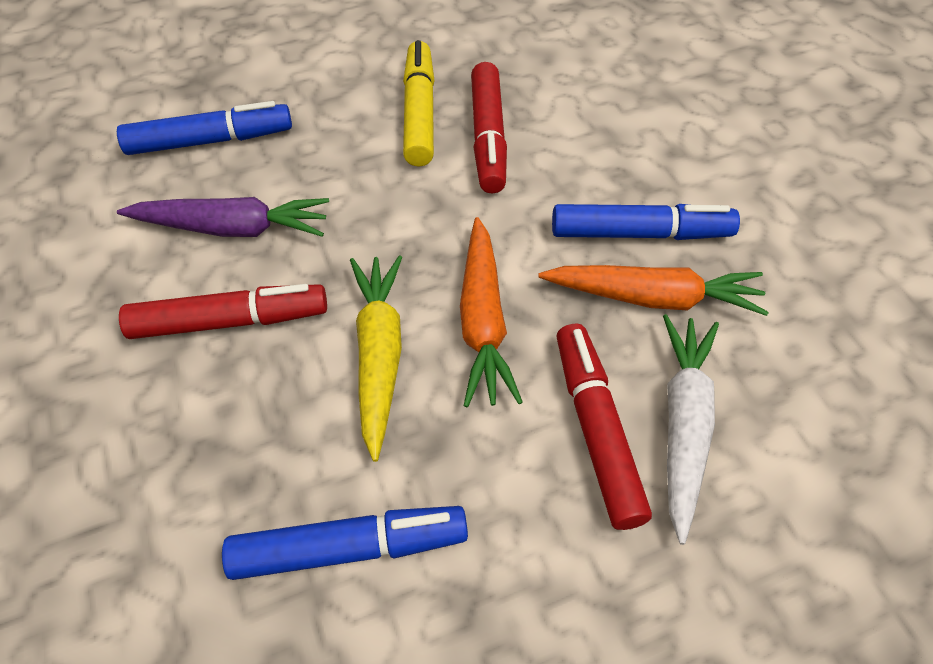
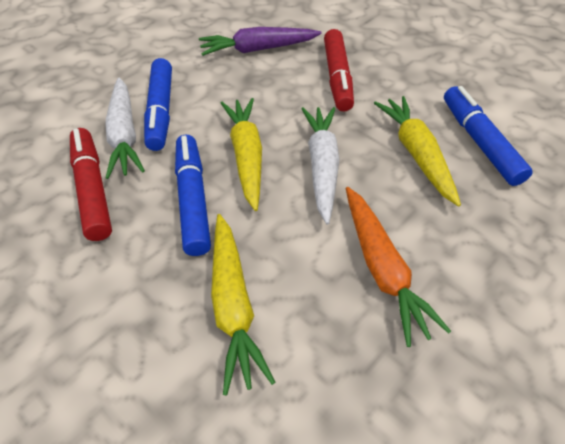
orange carrot: 2 -> 1
red marker: 3 -> 2
white carrot: 1 -> 2
yellow carrot: 1 -> 3
yellow marker: 1 -> 0

